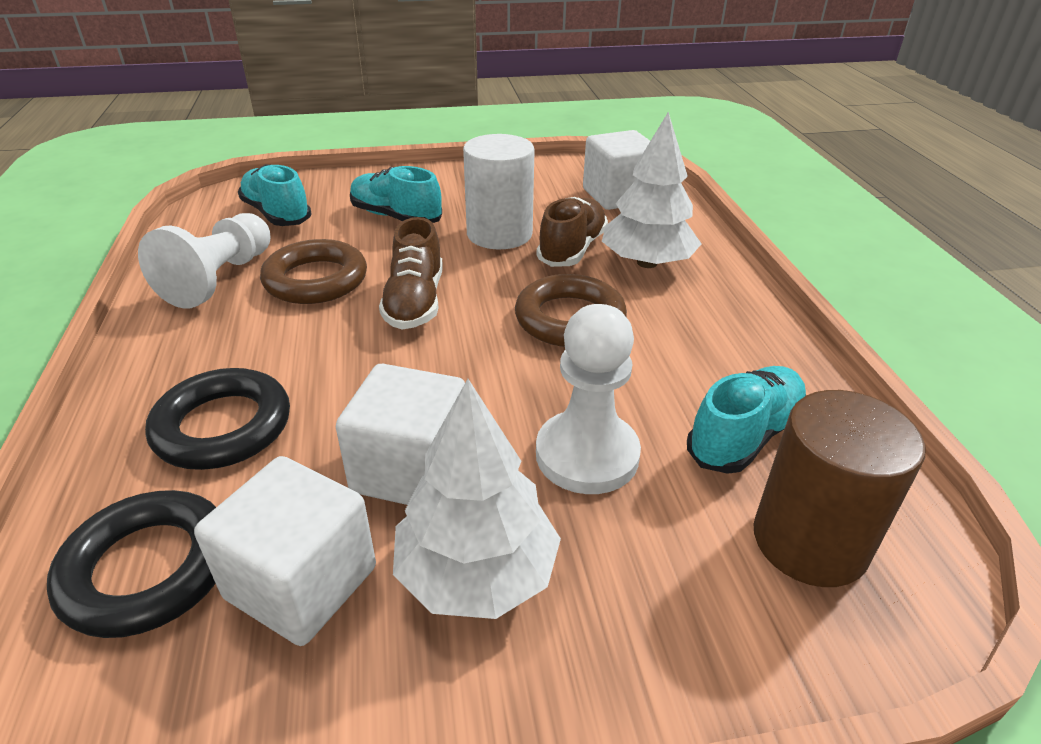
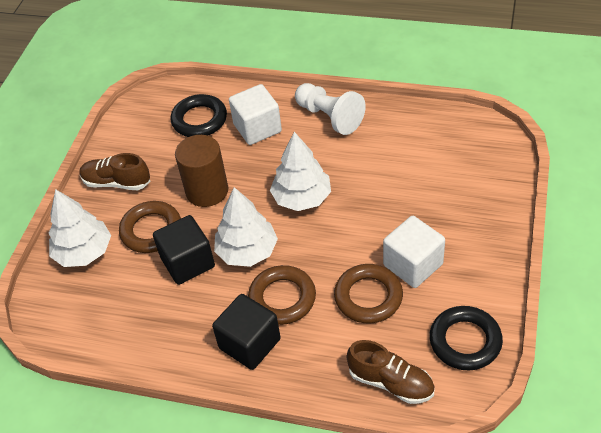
black cube: 0 -> 2
brown ring: 2 -> 3
turquoise shoe: 3 -> 0
white cube: 3 -> 2
white cylinder: 1 -> 0
white pawn: 2 -> 1
white tree: 2 -> 3

